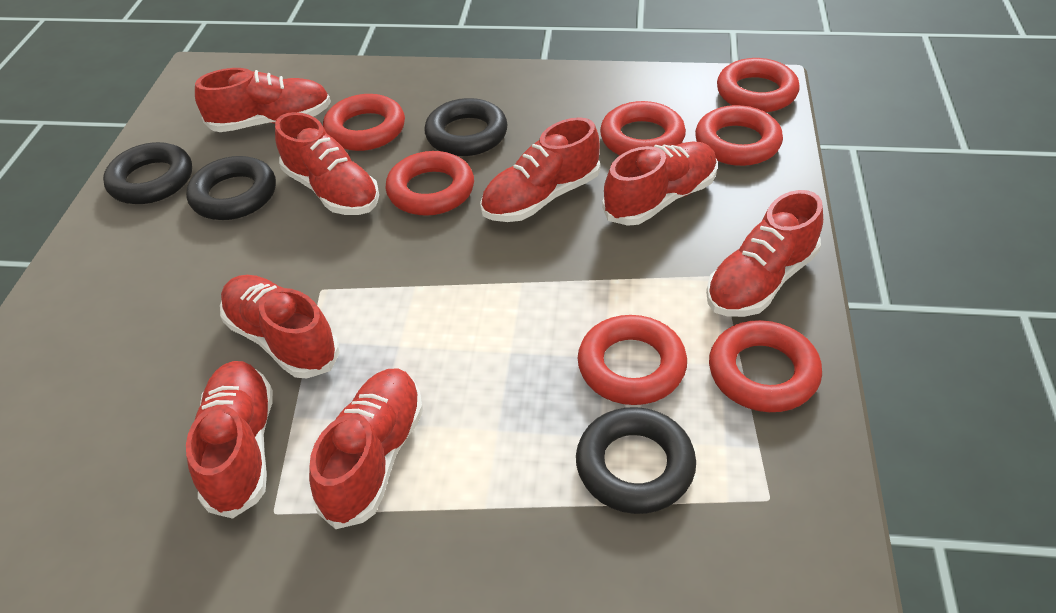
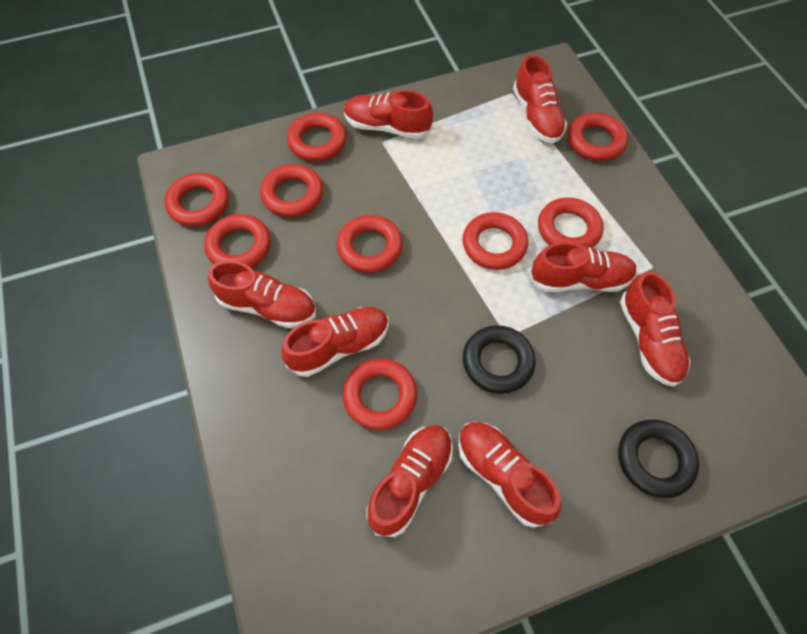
black ring: 4 -> 2
red ring: 7 -> 9

